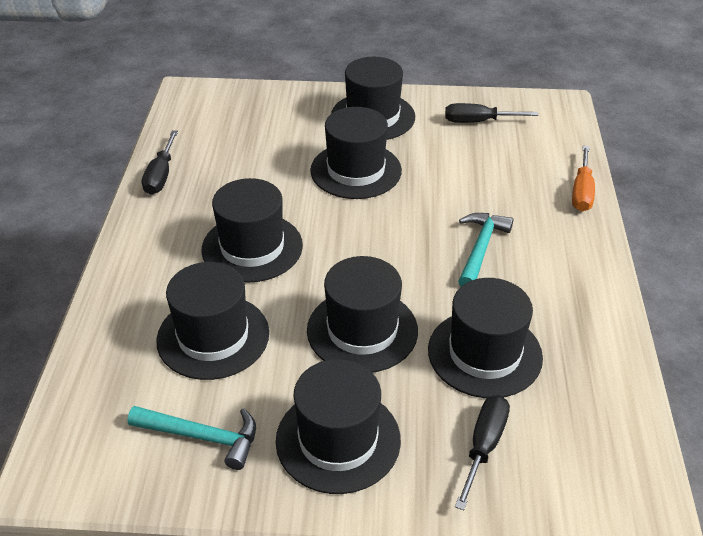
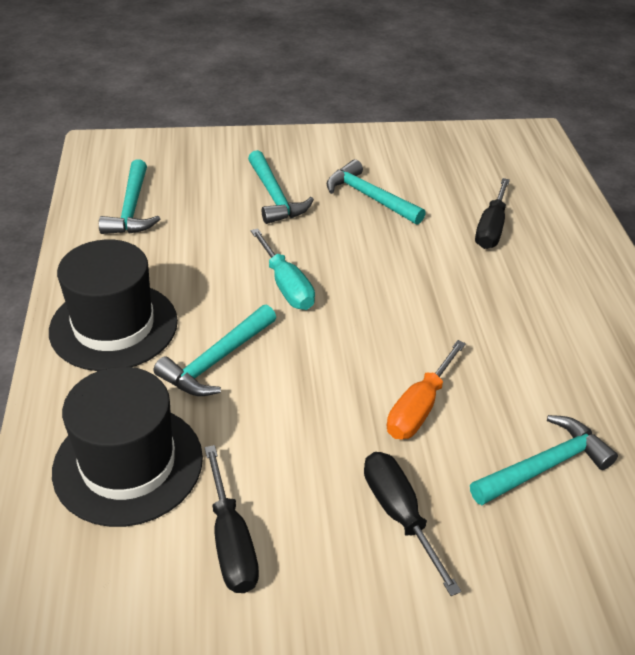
black hat: 7 -> 2
turquoise hammer: 2 -> 5
turquoise screwdriver: 0 -> 1

